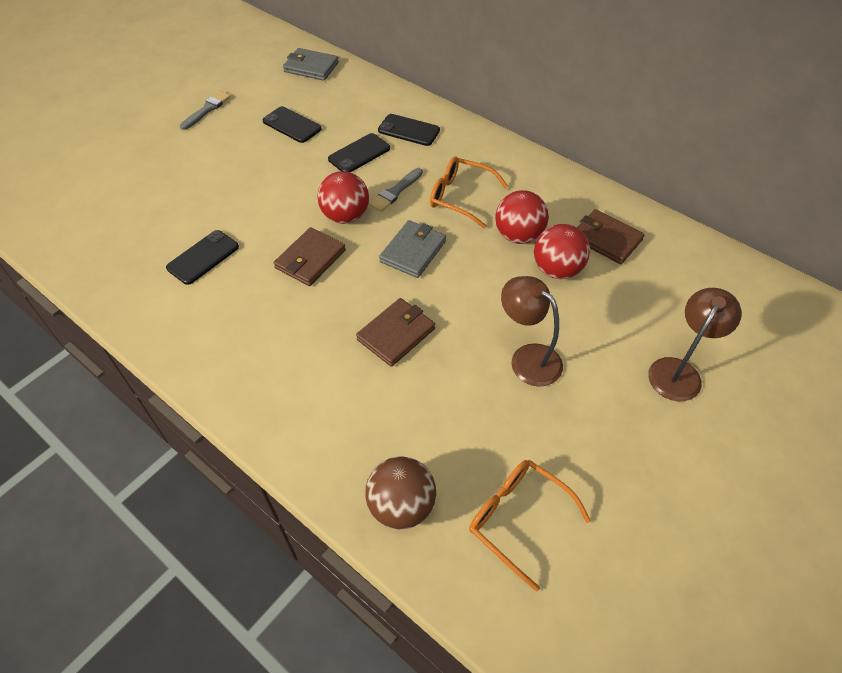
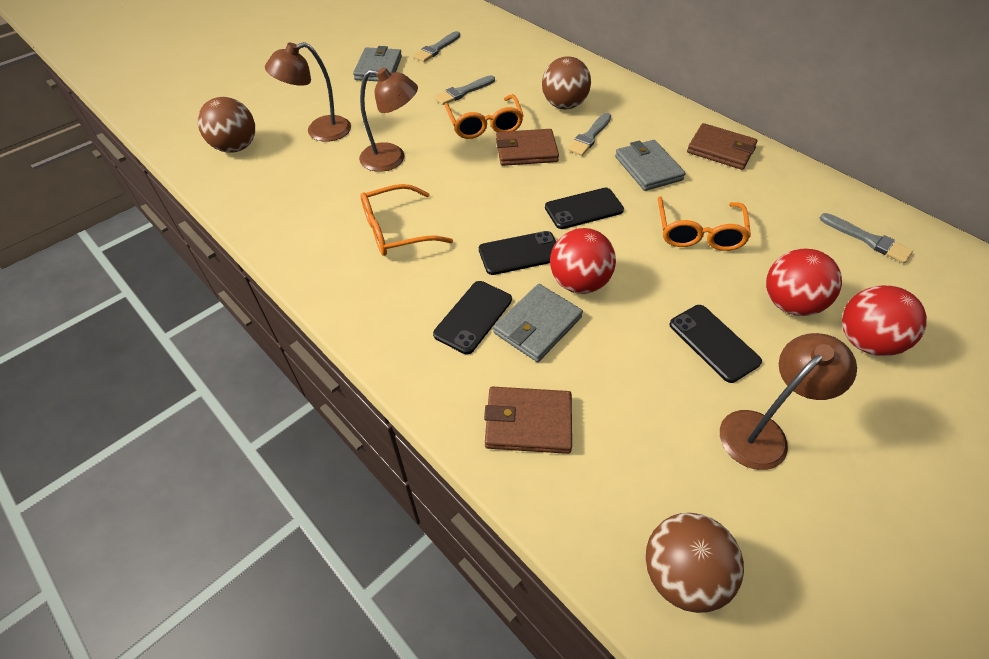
brown ball: 1 -> 3
brown lamp: 2 -> 3
grey brush: 2 -> 4
grey wallet: 2 -> 3
orange glasses: 2 -> 3

